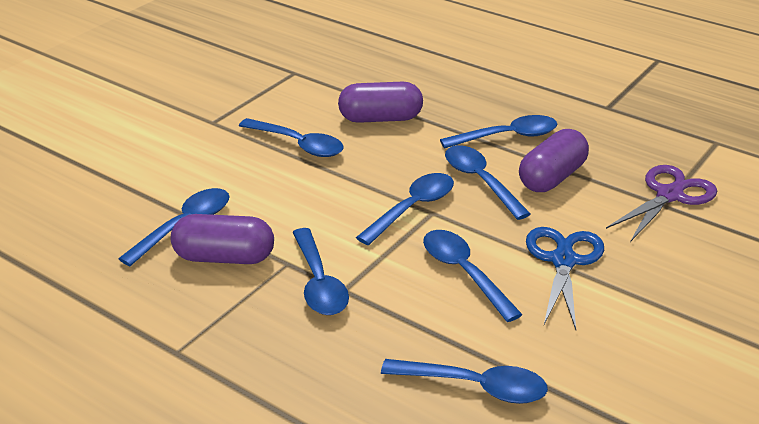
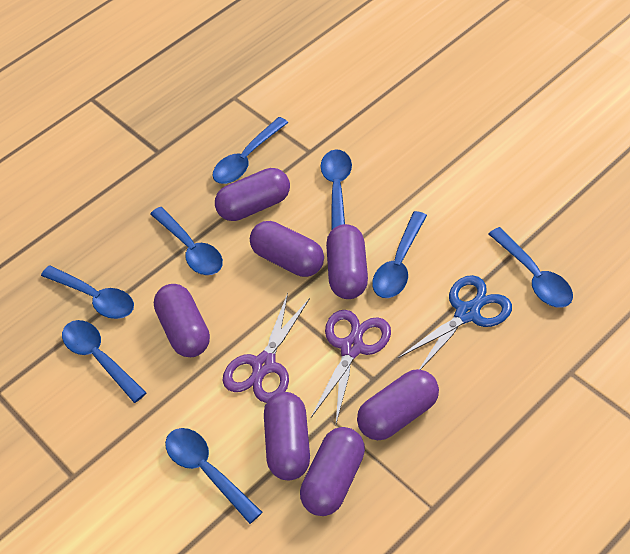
purple capsule: 3 -> 7
purple scissors: 1 -> 2

